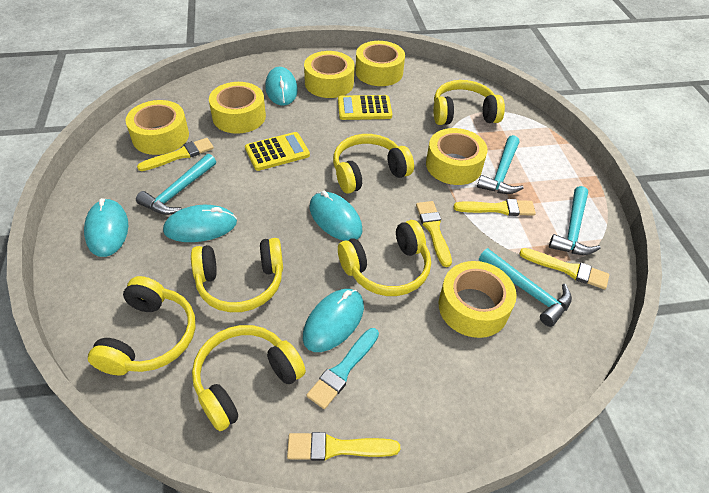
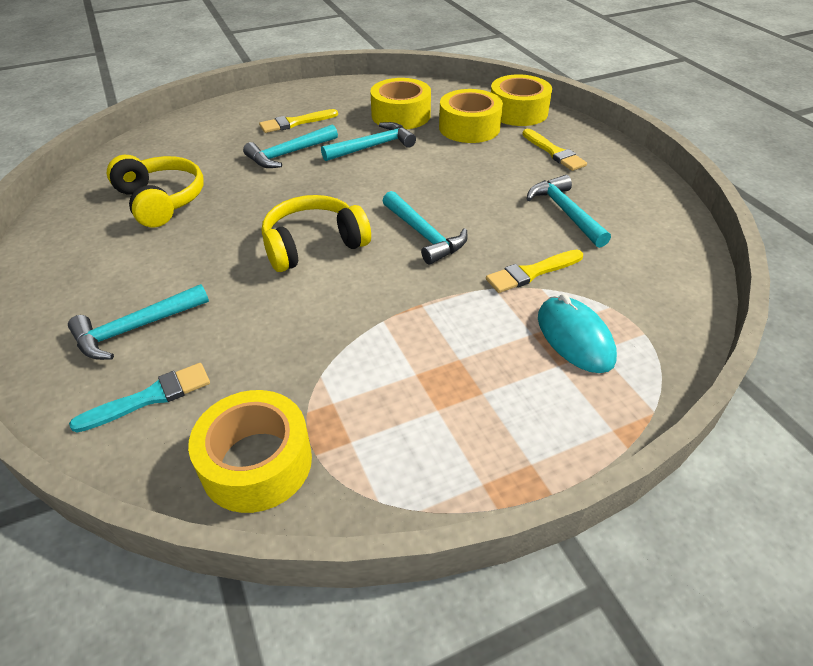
turquoise hammer: 4 -> 5
turquoise mouse: 5 -> 1
yellow brush: 5 -> 3
yellow calculator: 2 -> 0
yellow headphones: 6 -> 2
yellow tape: 6 -> 4

